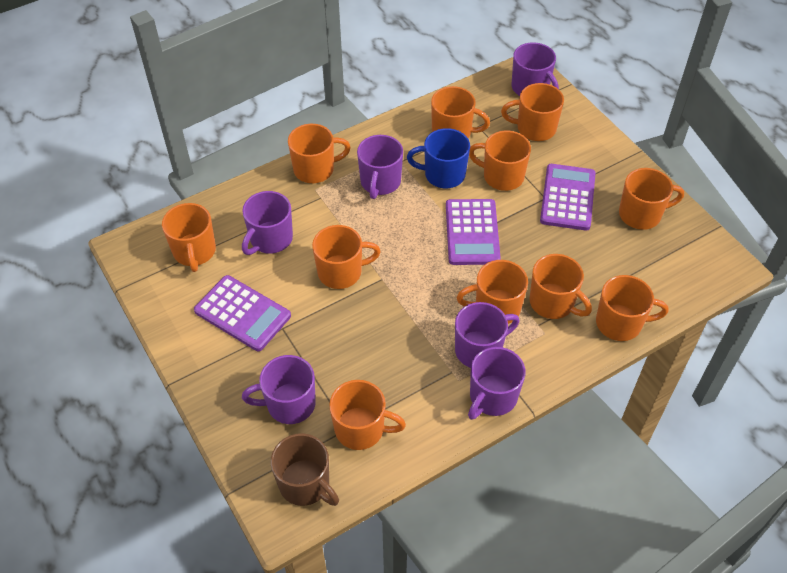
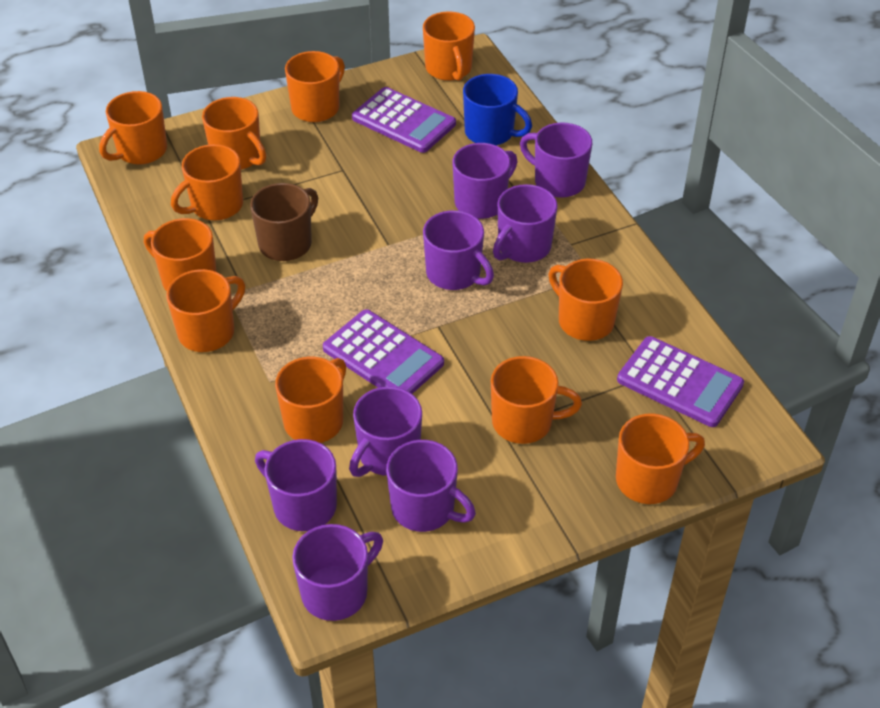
purple mug: 6 -> 8

